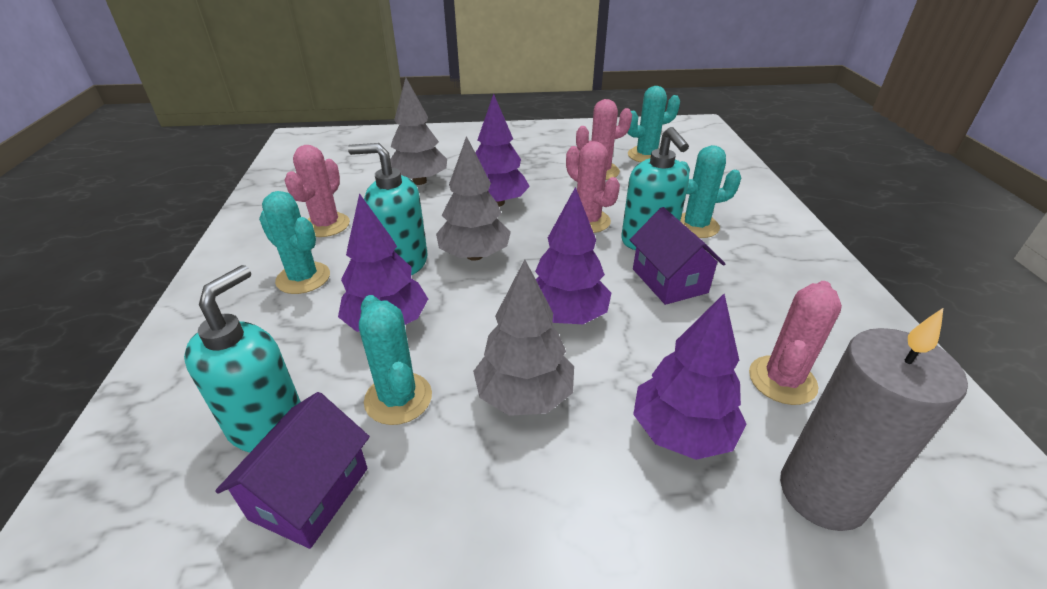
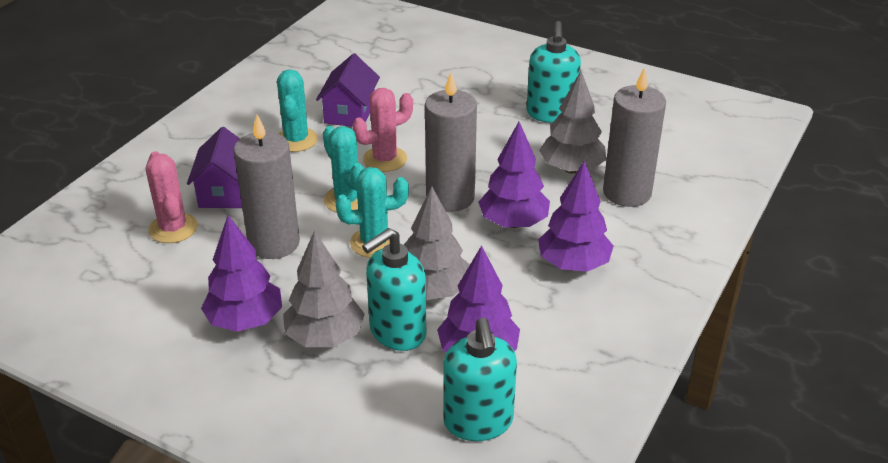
grey candle: 1 -> 3
pink cactus: 4 -> 2
turquoise cactus: 4 -> 3

